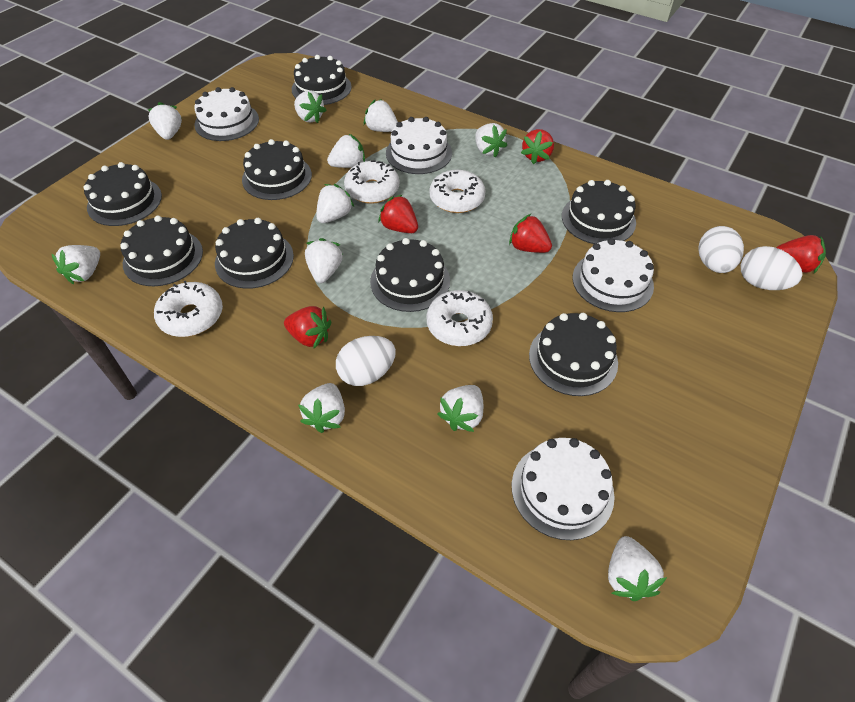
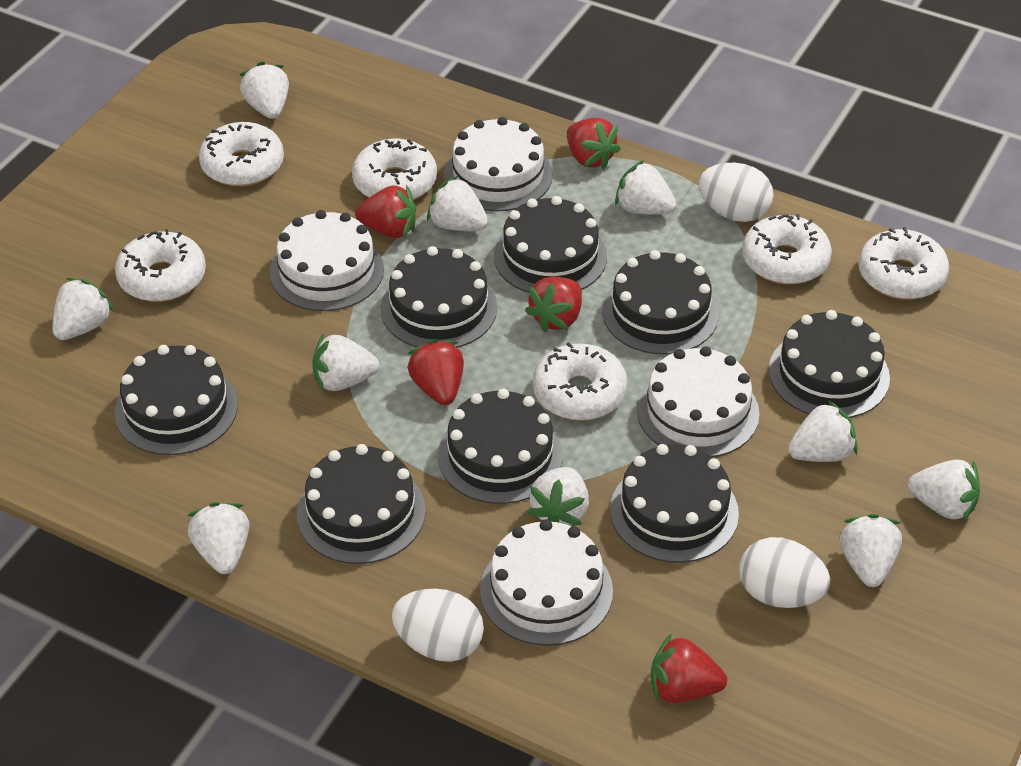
white donut: 4 -> 6
white strawberry: 11 -> 10

